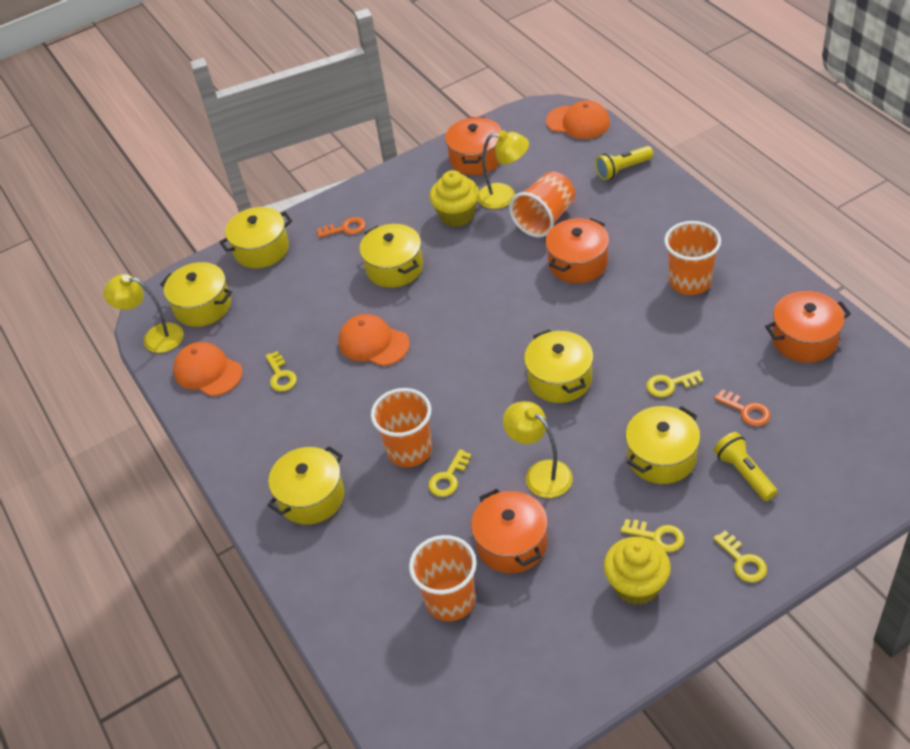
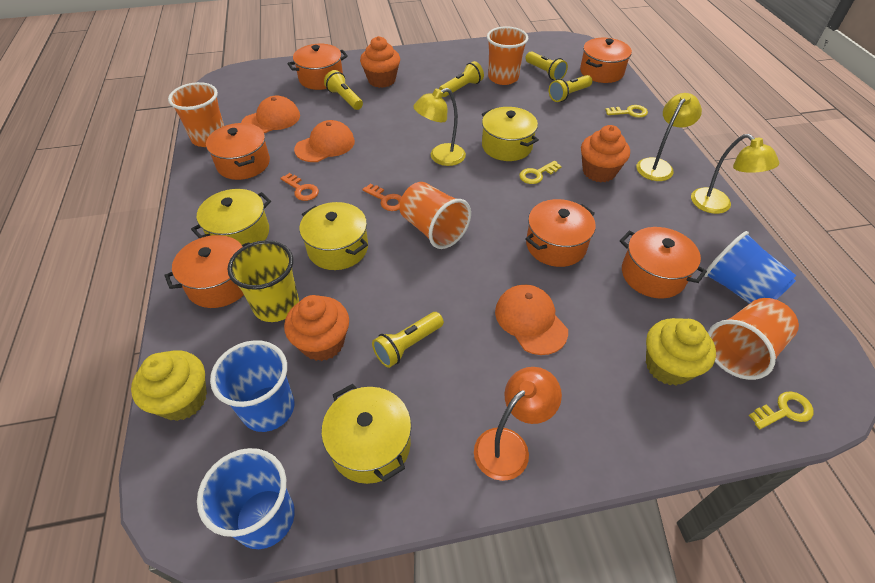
blue cup: 0 -> 3
orange cupcake: 0 -> 3
orange lamp: 0 -> 1
orange pot: 4 -> 6
yellow cup: 0 -> 1
yellow flashlight: 2 -> 5
yellow key: 5 -> 3
yellow pot: 6 -> 4

